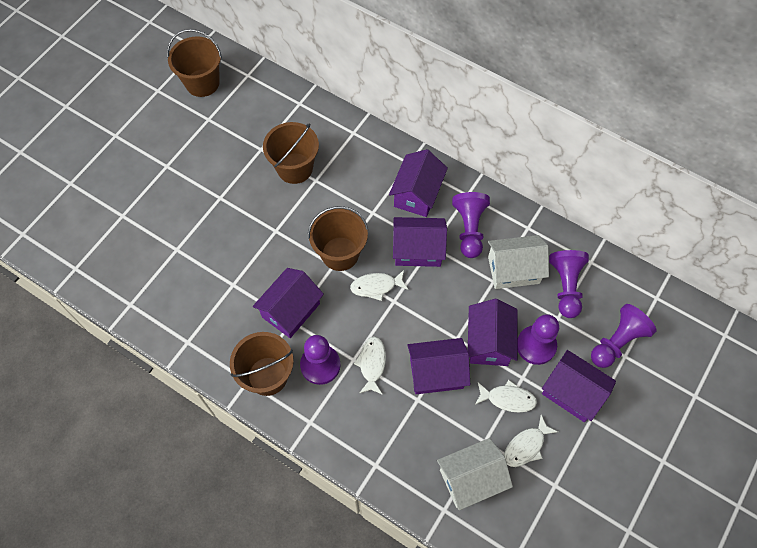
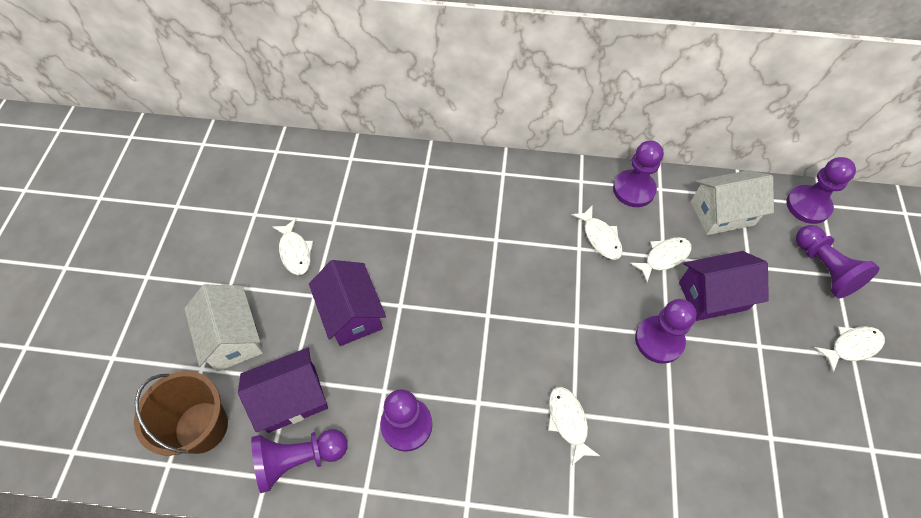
brown bucket: 4 -> 1
purple house: 6 -> 3
purple pawn: 5 -> 6
white fish: 4 -> 5

